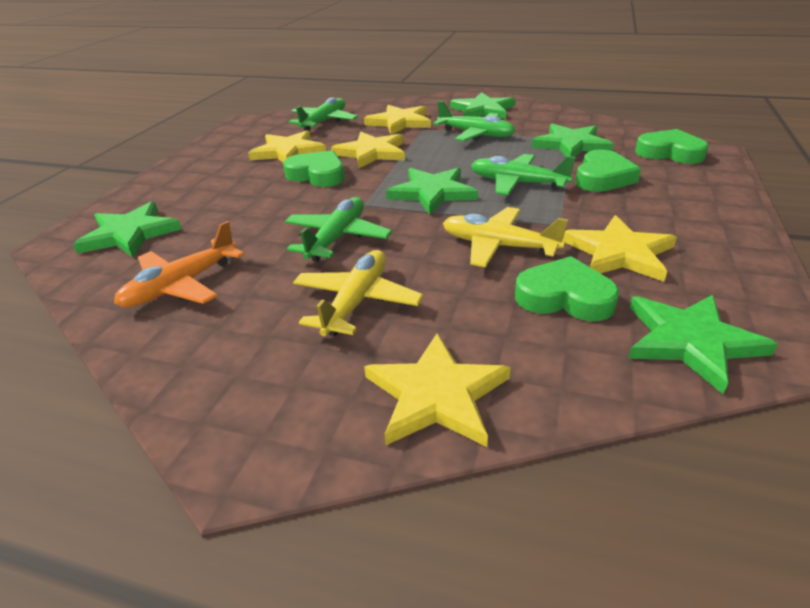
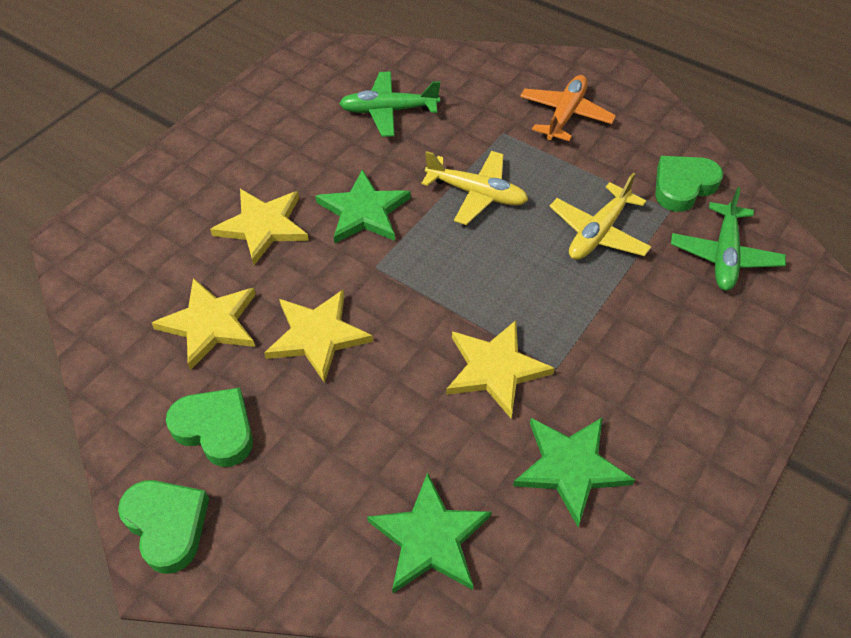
green heart: 4 -> 3
green plane: 4 -> 2
green star: 5 -> 3
yellow star: 5 -> 4

